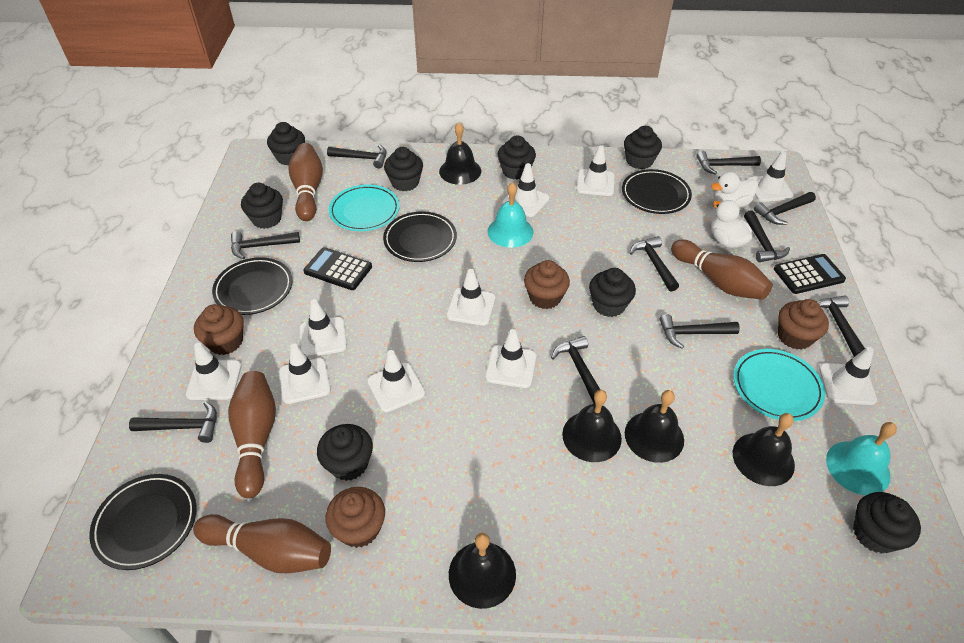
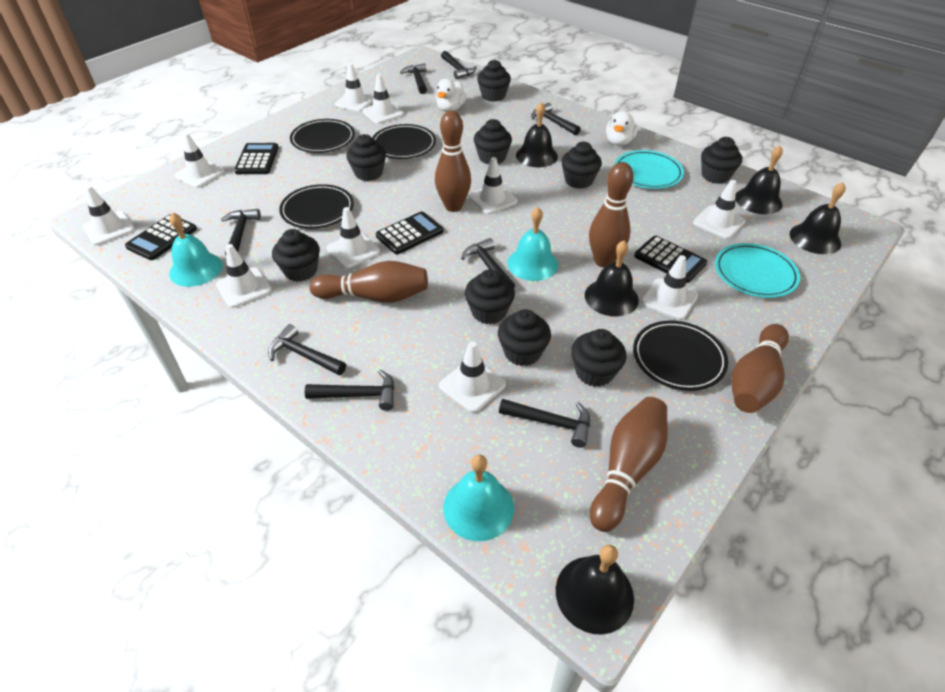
black calculator: 2 -> 4
black cupcake: 8 -> 9
black hammer: 10 -> 8
brown bowling pin: 4 -> 5
brown cupcake: 4 -> 0
turquoise bell: 2 -> 3

